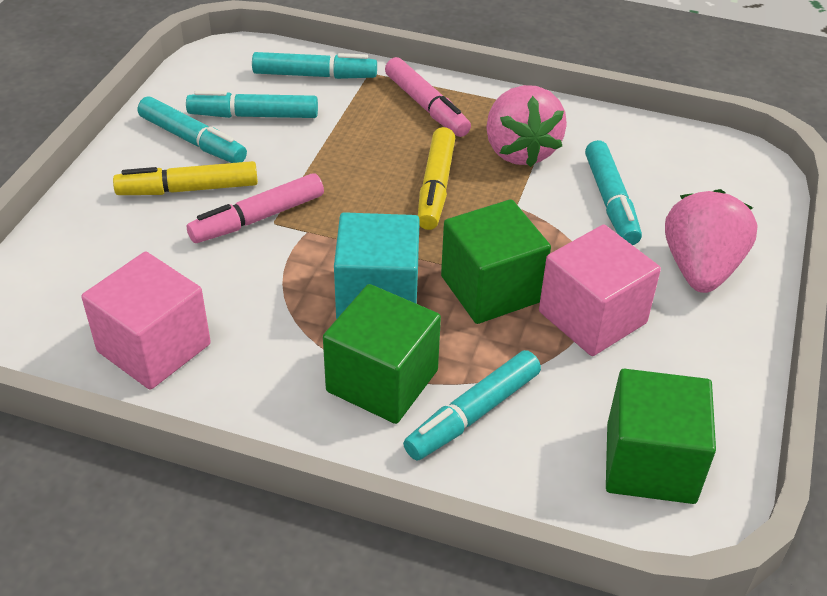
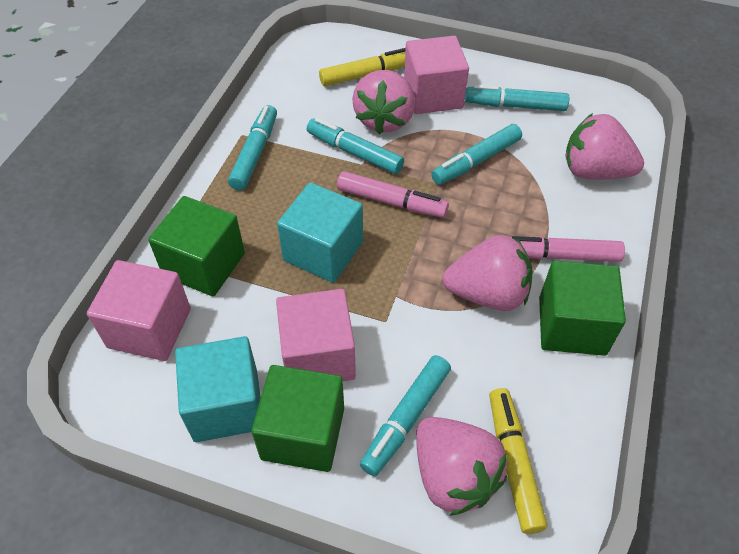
pink cube: 2 -> 3
pink strawberry: 2 -> 4
turquoise cube: 1 -> 2

